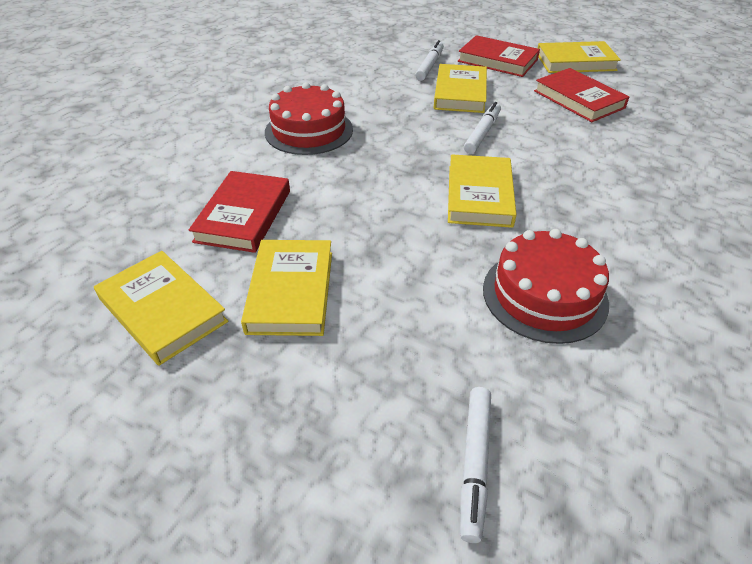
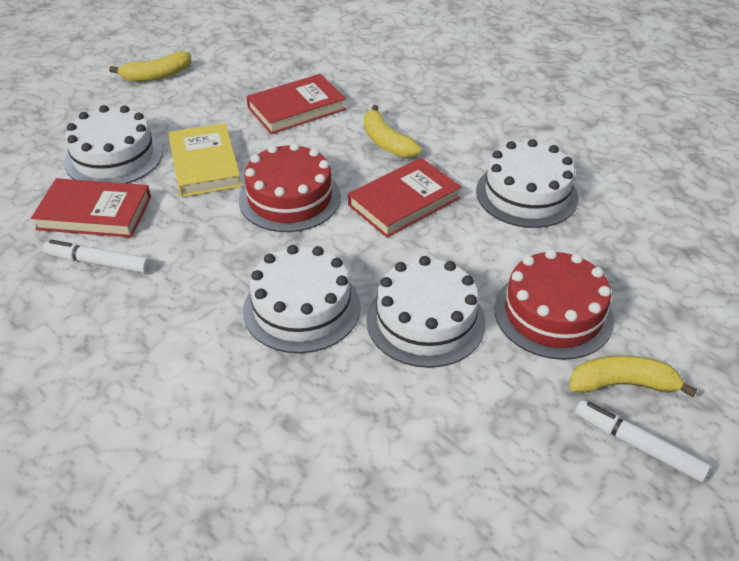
white cake: 0 -> 4
white marker: 3 -> 2
yellow banana: 0 -> 3
yellow book: 5 -> 1

